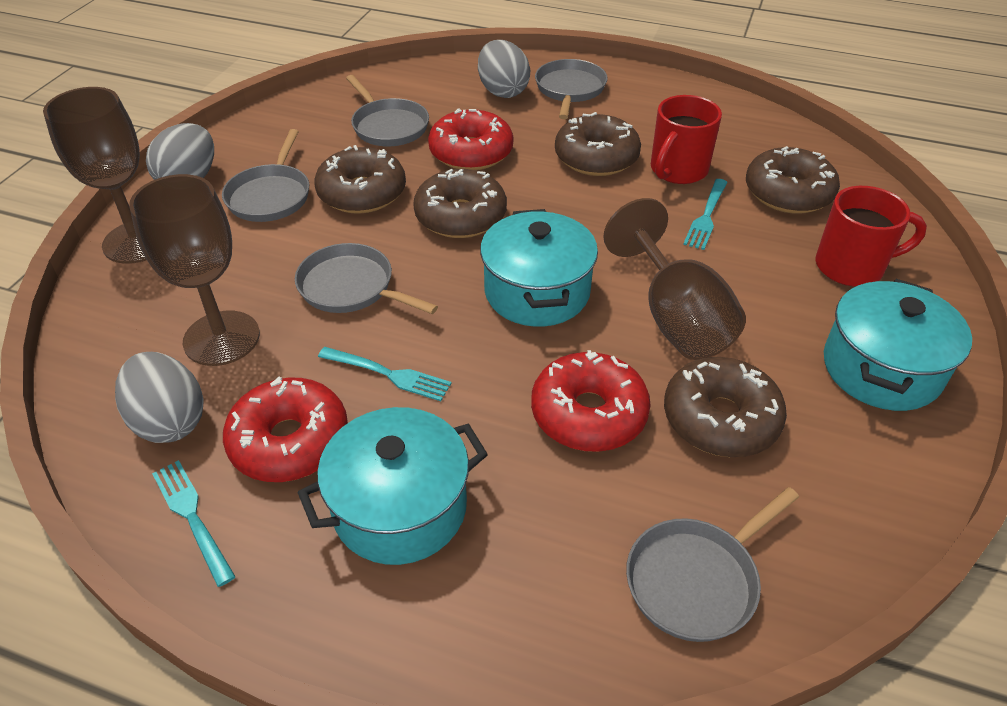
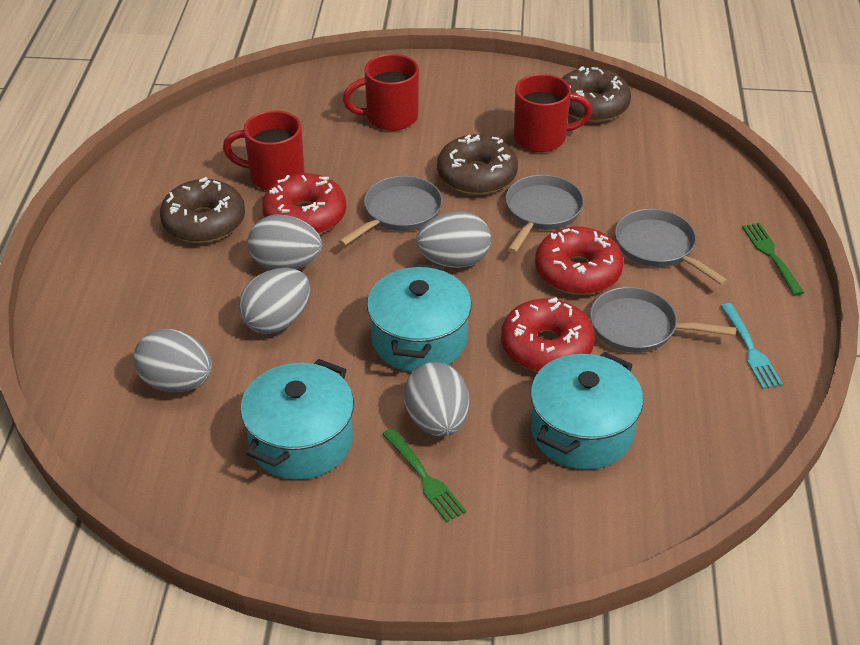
brown donut: 5 -> 3
brown goblet: 3 -> 0
green fork: 0 -> 2
grey egg: 3 -> 5
grey pan: 5 -> 4
red mug: 2 -> 3
turquoise fork: 3 -> 1

